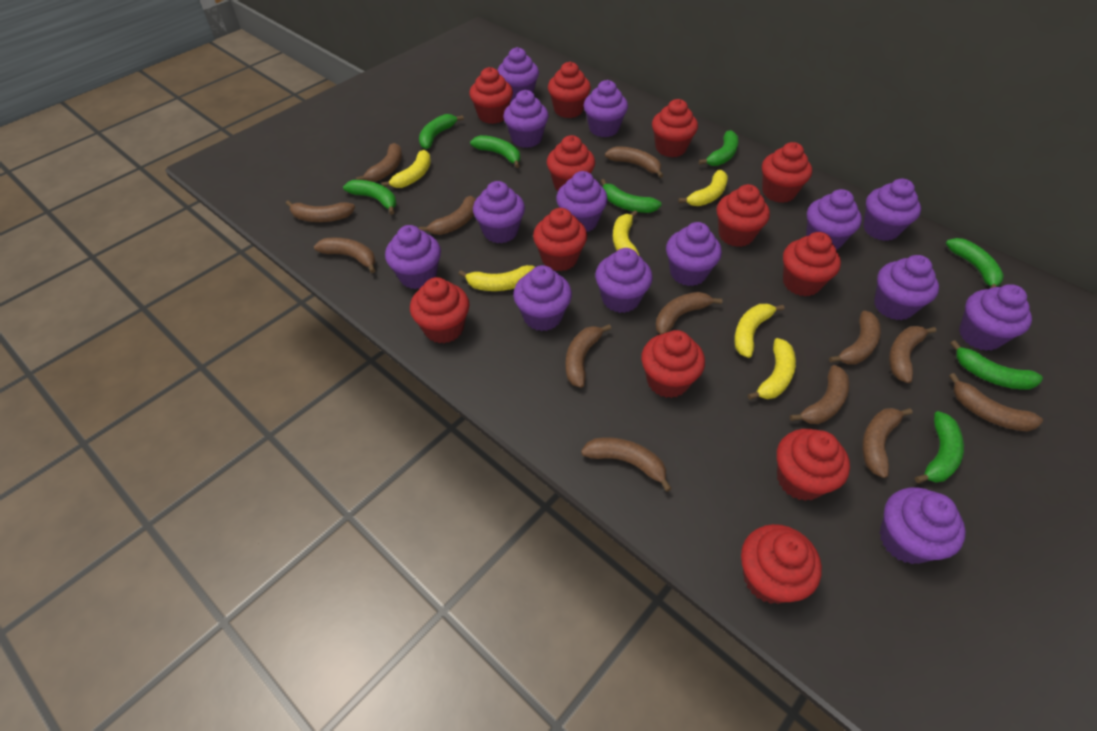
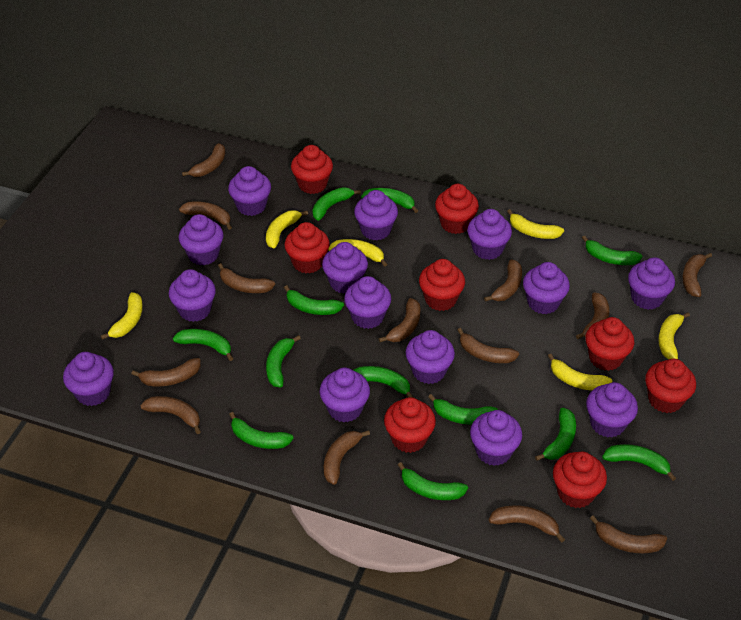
green banana: 8 -> 12
red cupcake: 12 -> 8

